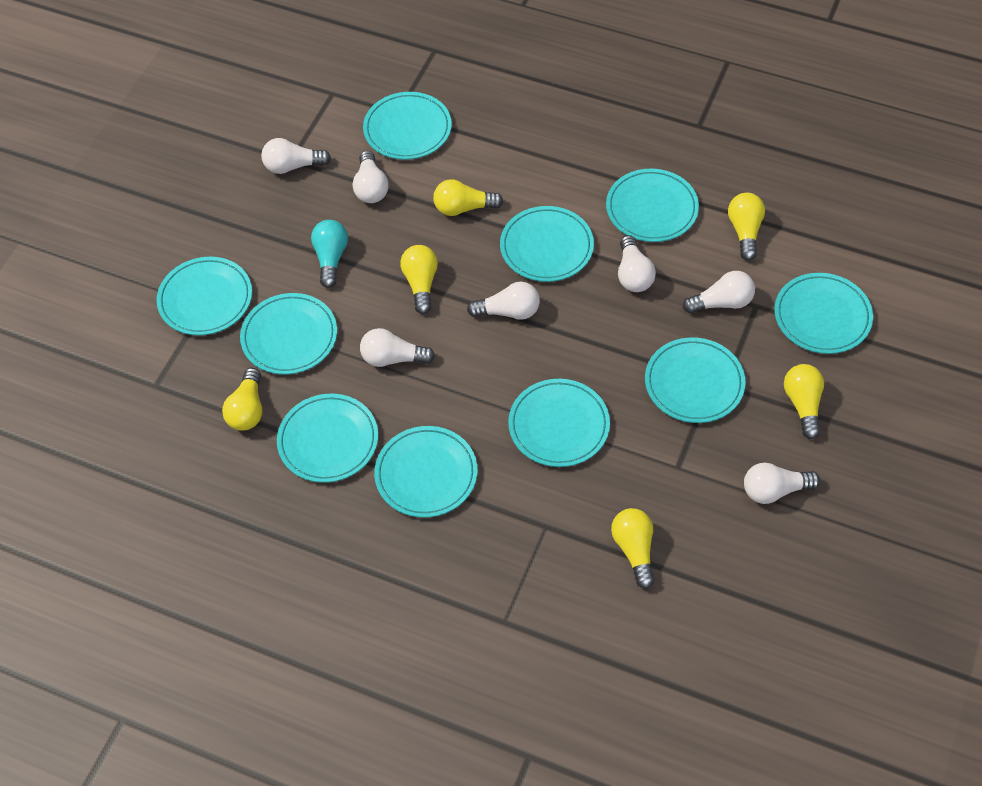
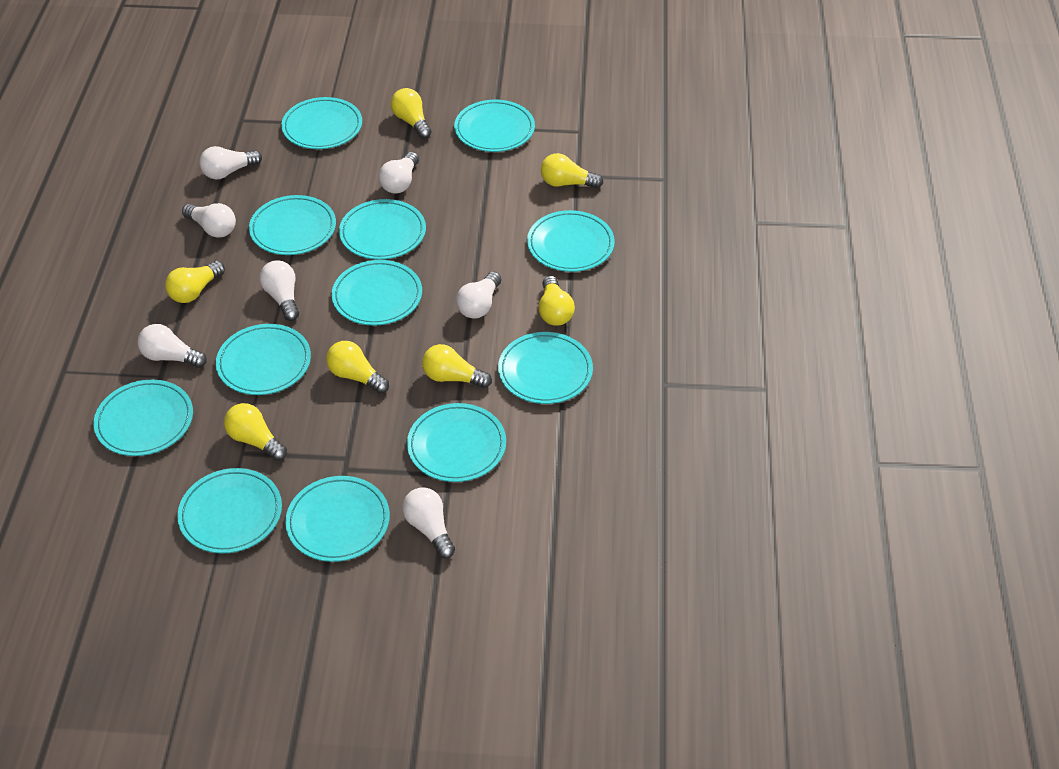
turquoise light bulb: 1 -> 0
turquoise plate: 10 -> 12
yellow light bulb: 6 -> 7

